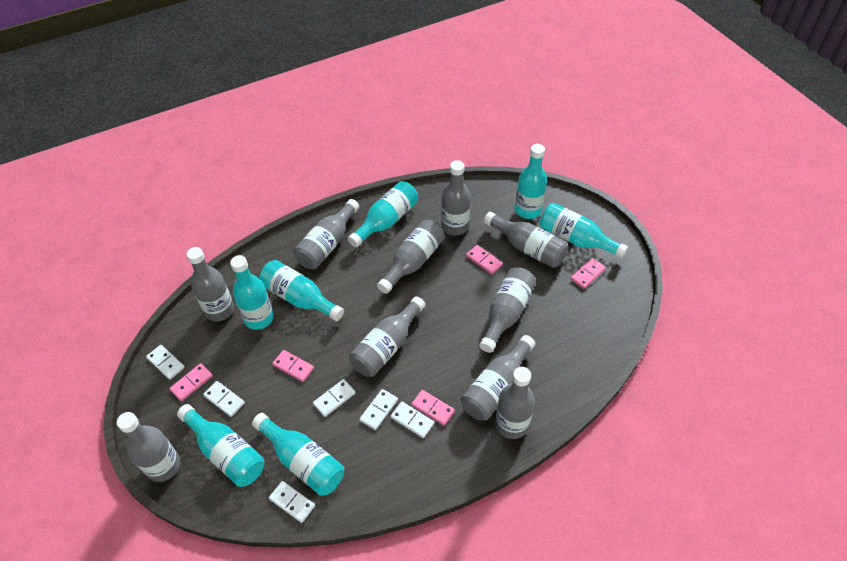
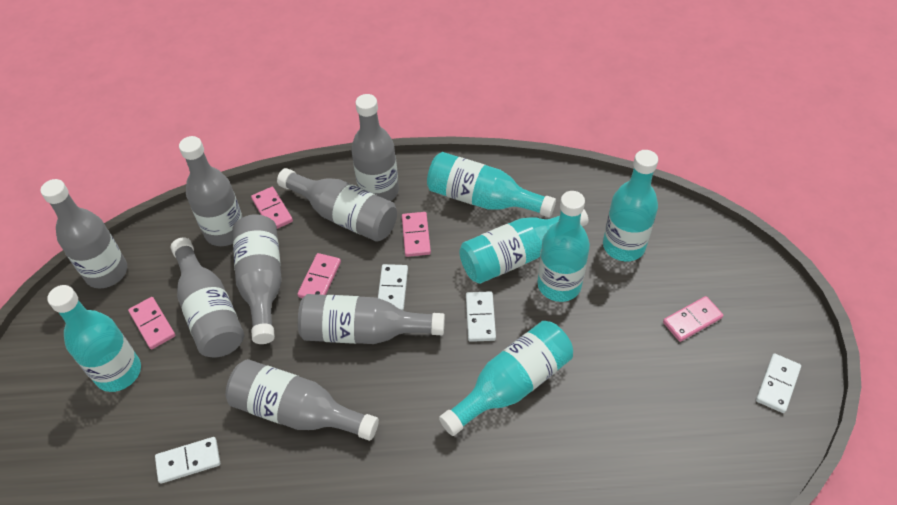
grey bottle: 10 -> 8
turquoise bottle: 7 -> 6
white domino: 6 -> 4

